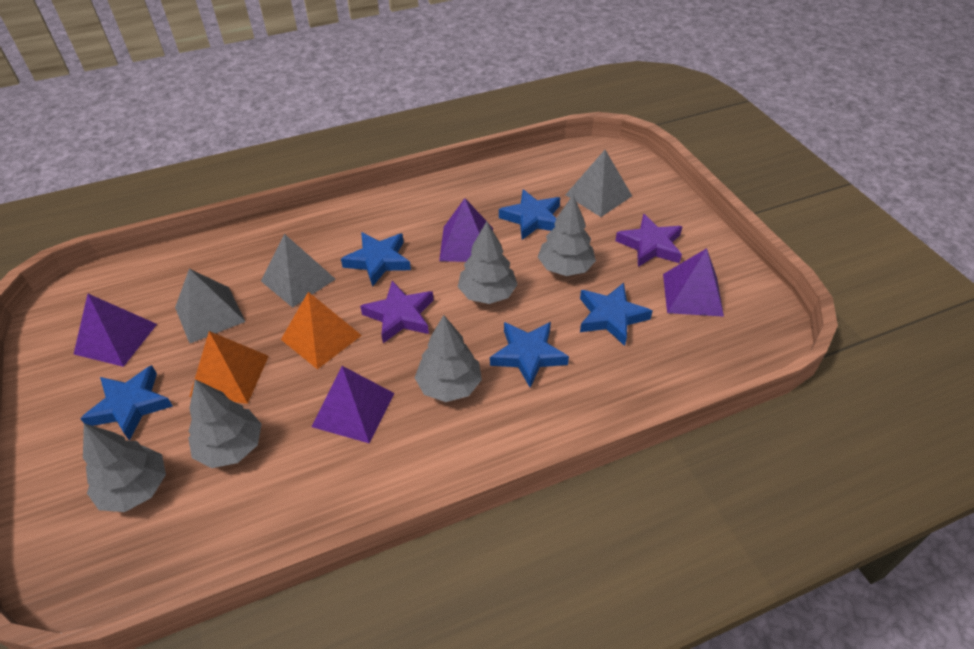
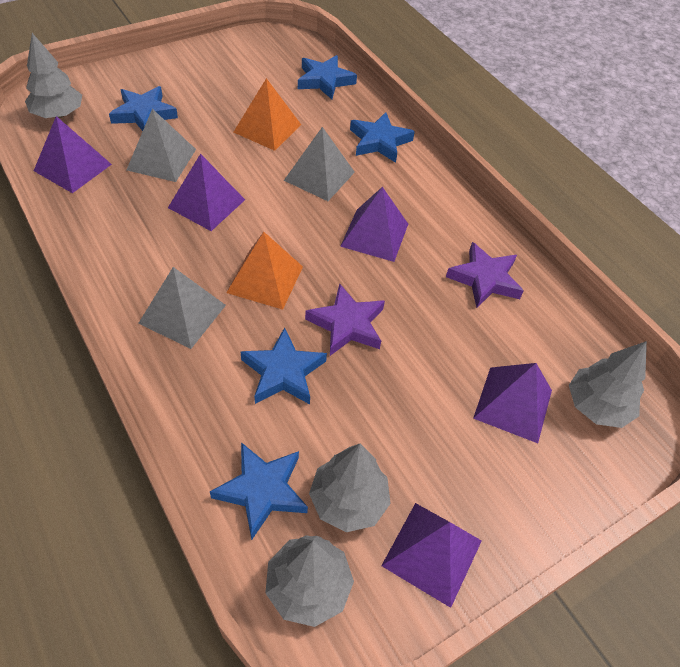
grey tree: 5 -> 4
purple pyramid: 4 -> 5

